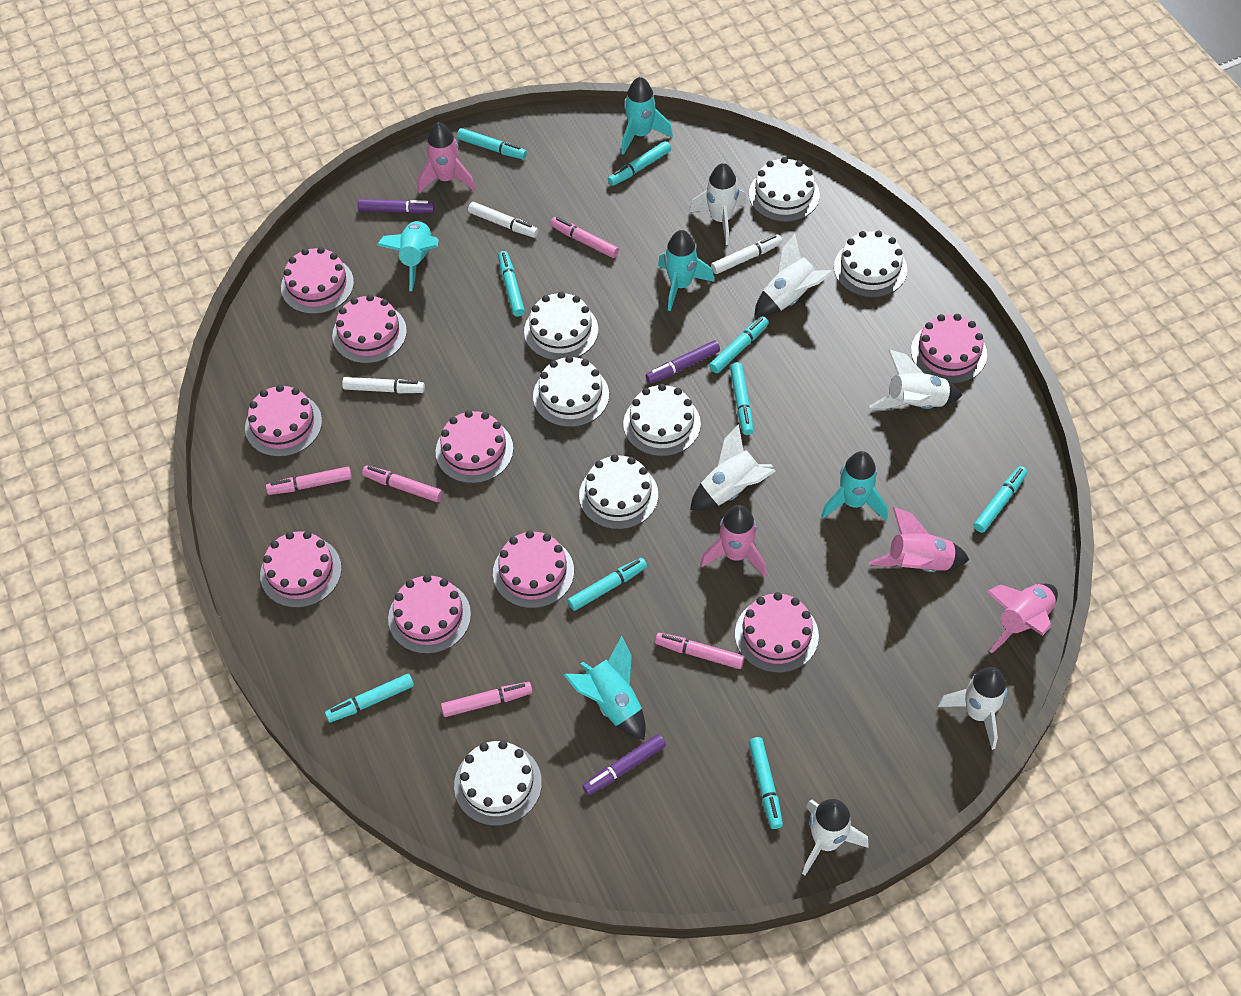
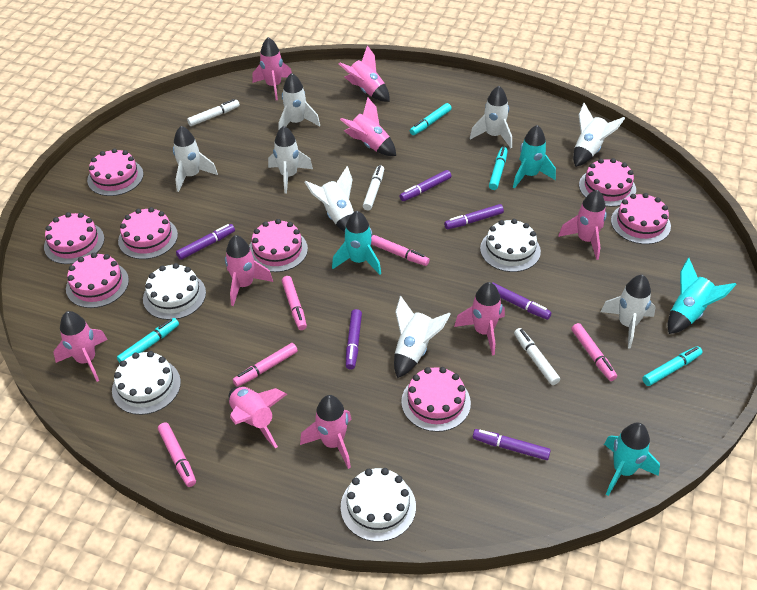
pink cake: 9 -> 8
pink rocket: 4 -> 9
purple marker: 3 -> 6
turquoise marker: 9 -> 4
turquoise rocket: 5 -> 4
white cake: 7 -> 4
white rocket: 6 -> 8

